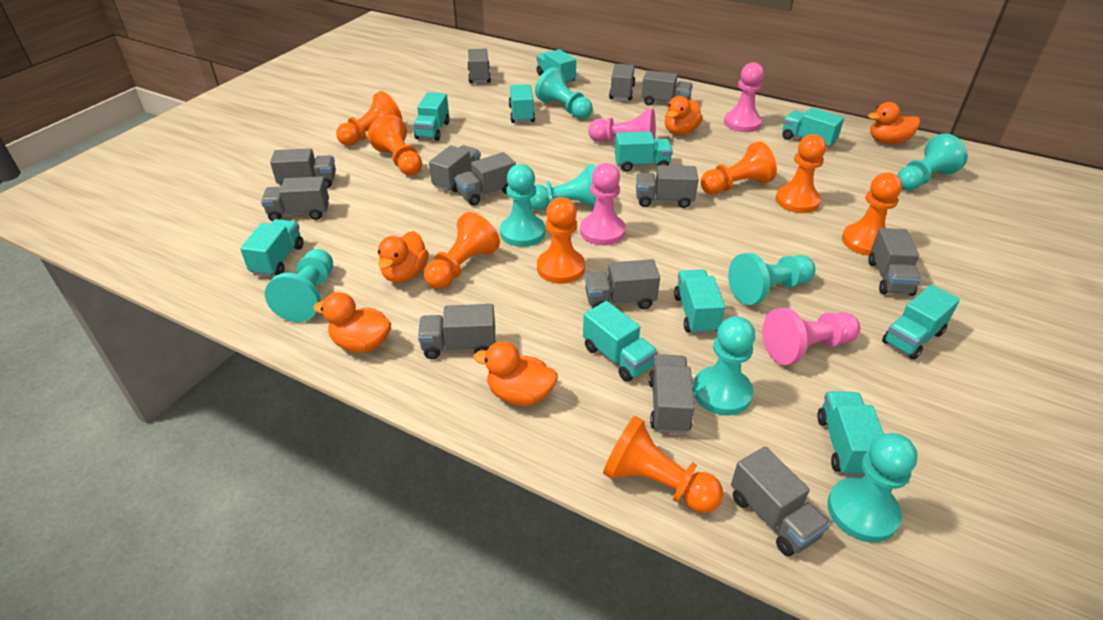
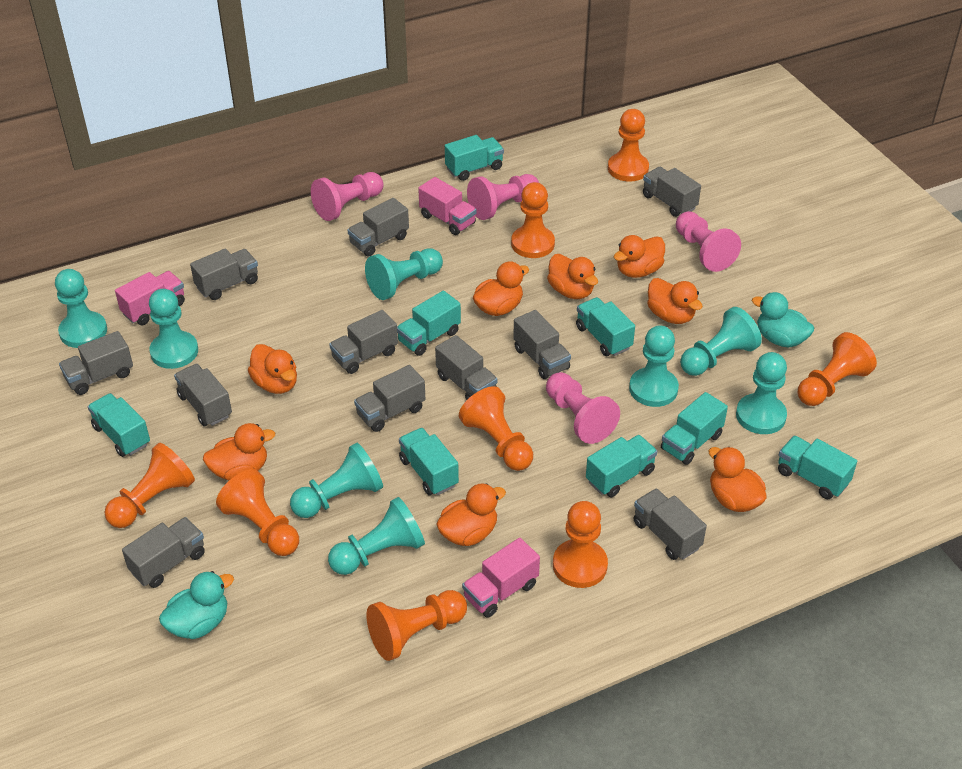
grey truck: 13 -> 11
orange duck: 5 -> 8
pink truck: 0 -> 3
turquoise duck: 0 -> 2
turquoise truck: 10 -> 8

